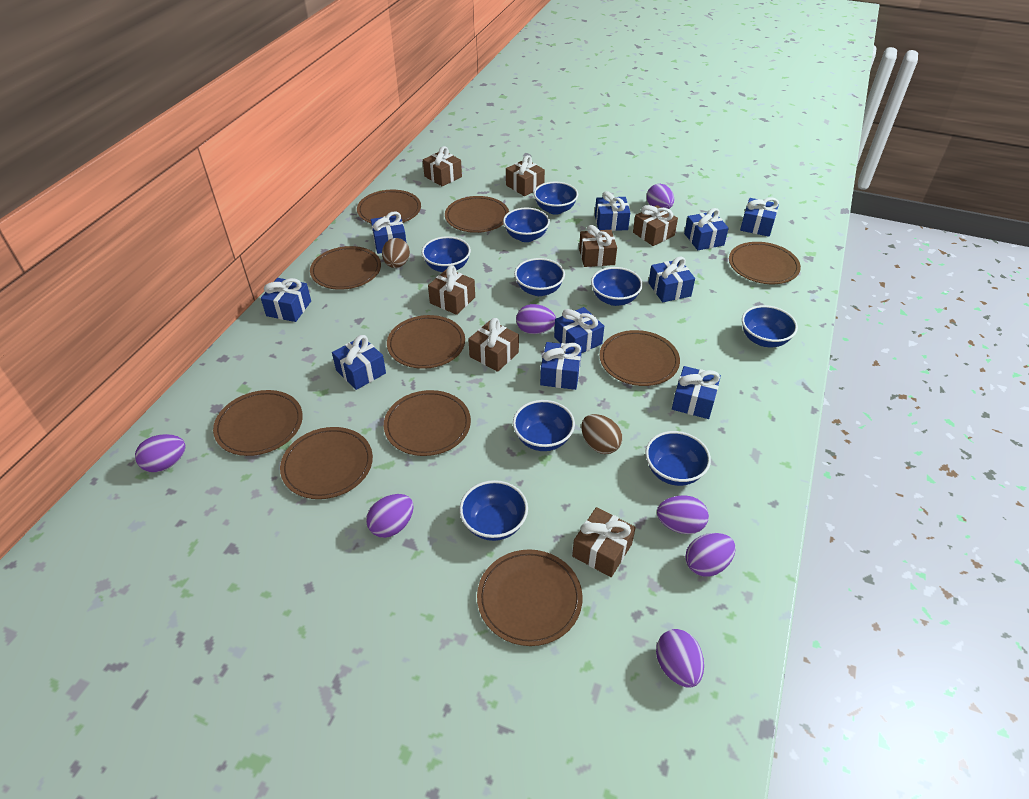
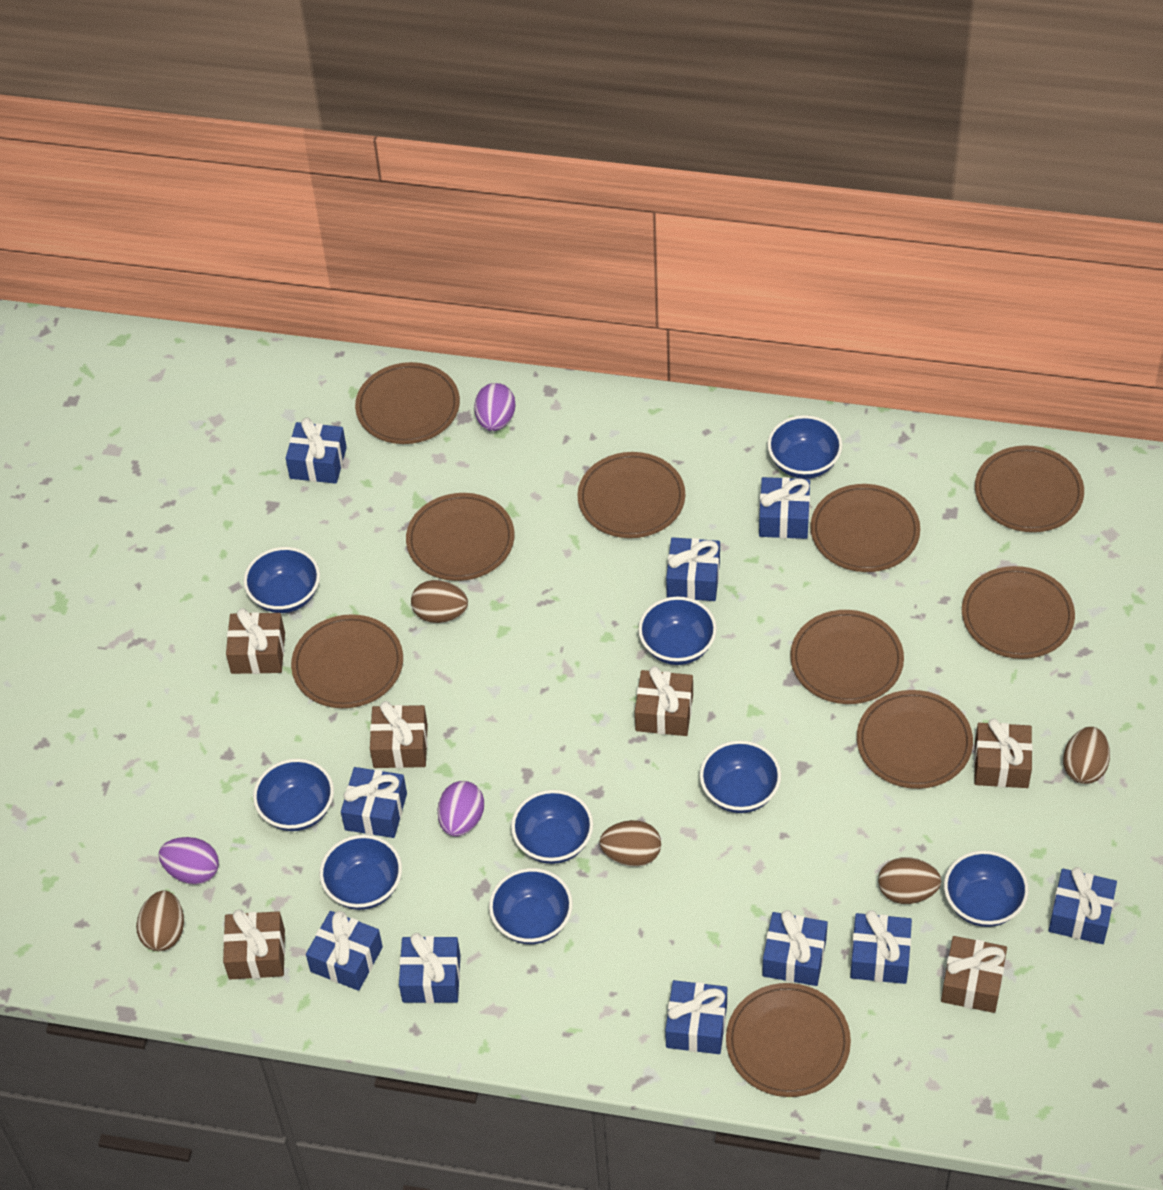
brown egg: 2 -> 5
brown gift: 7 -> 6
purple egg: 7 -> 3

